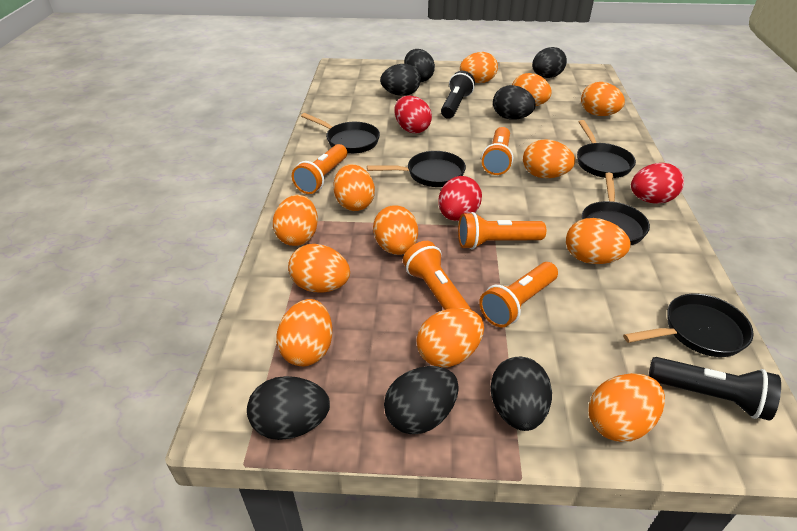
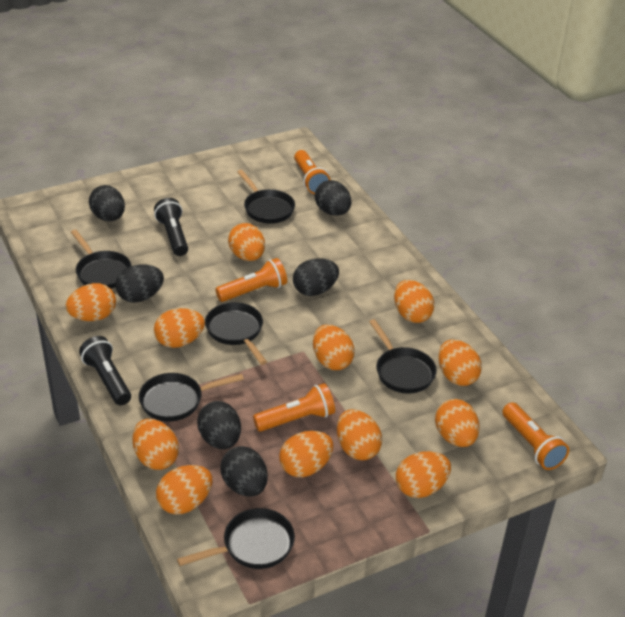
black egg: 7 -> 6
black pan: 5 -> 6
orange flashlight: 5 -> 4
red egg: 3 -> 0

